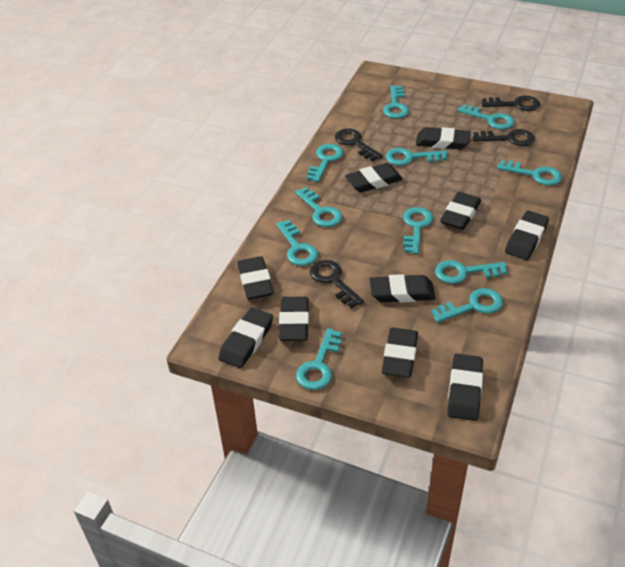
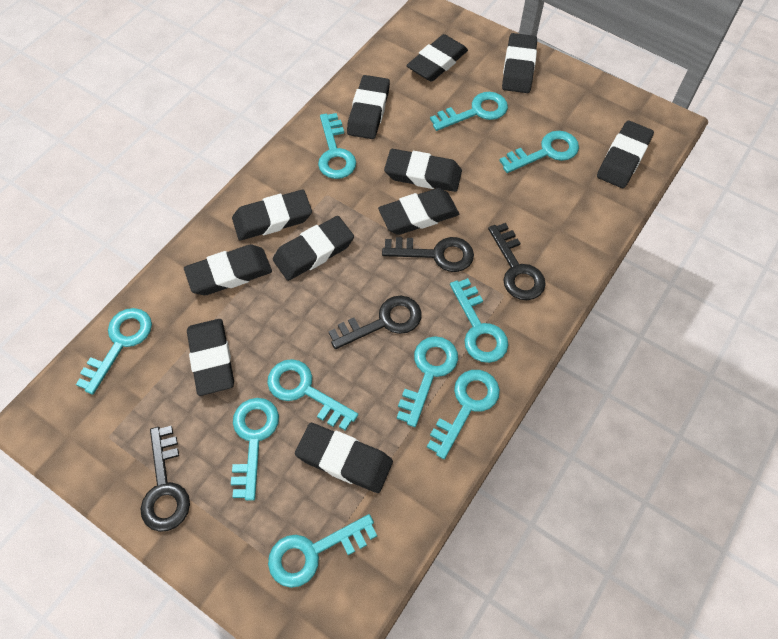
black eraser: 10 -> 11
turquoise key: 11 -> 10

